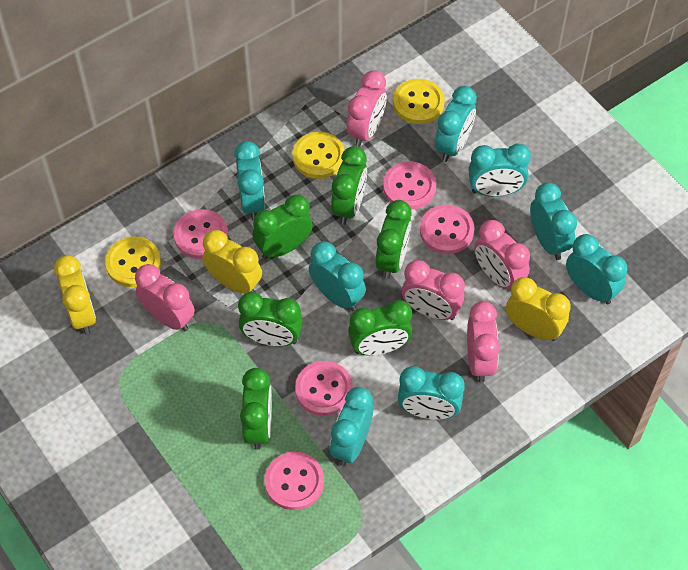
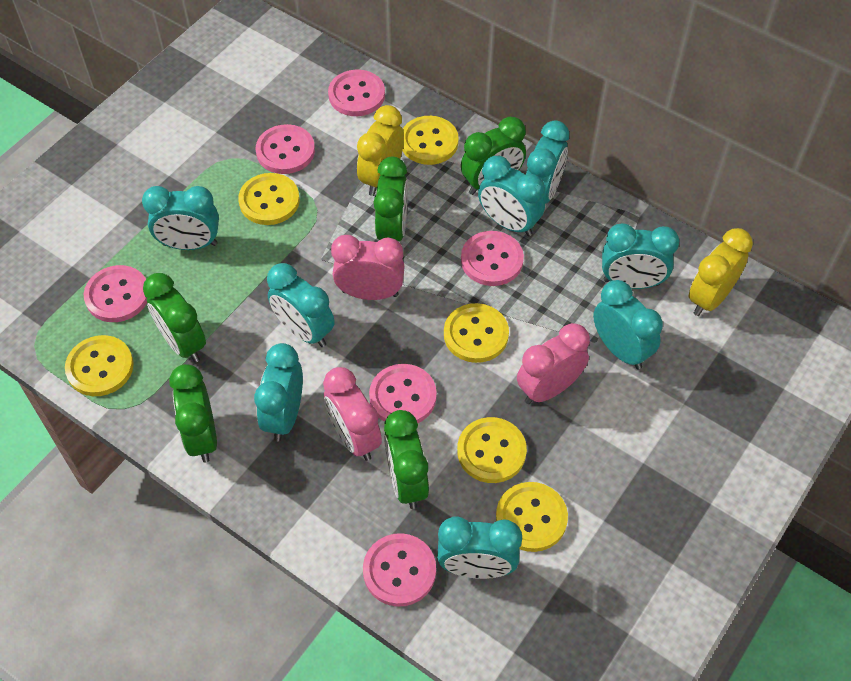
green clock: 6 -> 5
pink button: 5 -> 6
pink clock: 5 -> 3
yellow button: 3 -> 6
yellow clock: 3 -> 2

